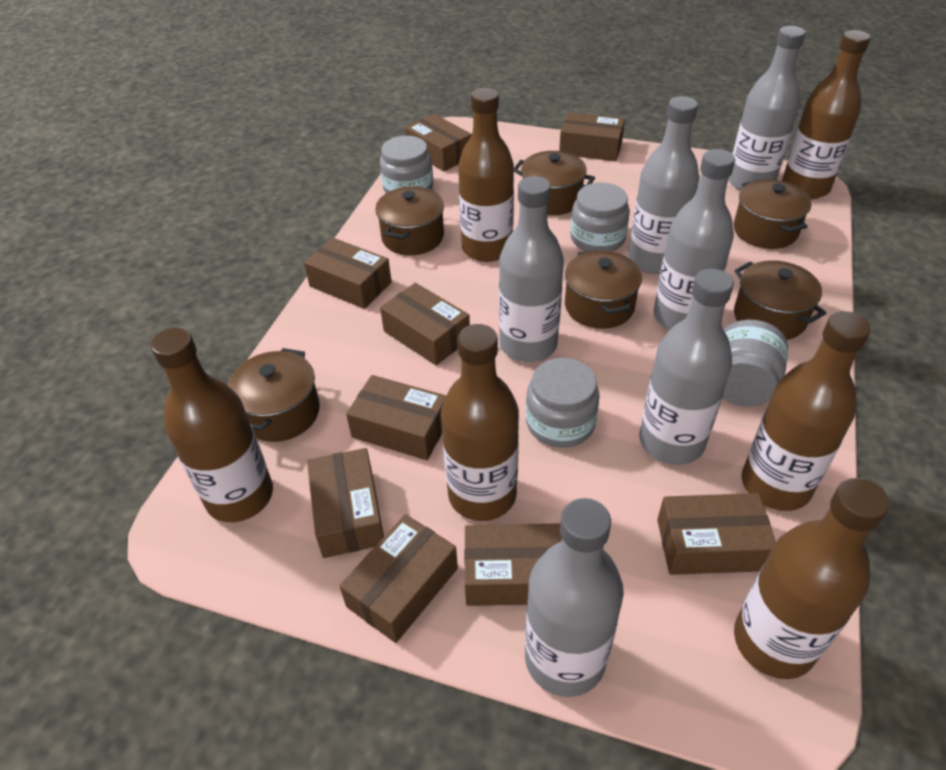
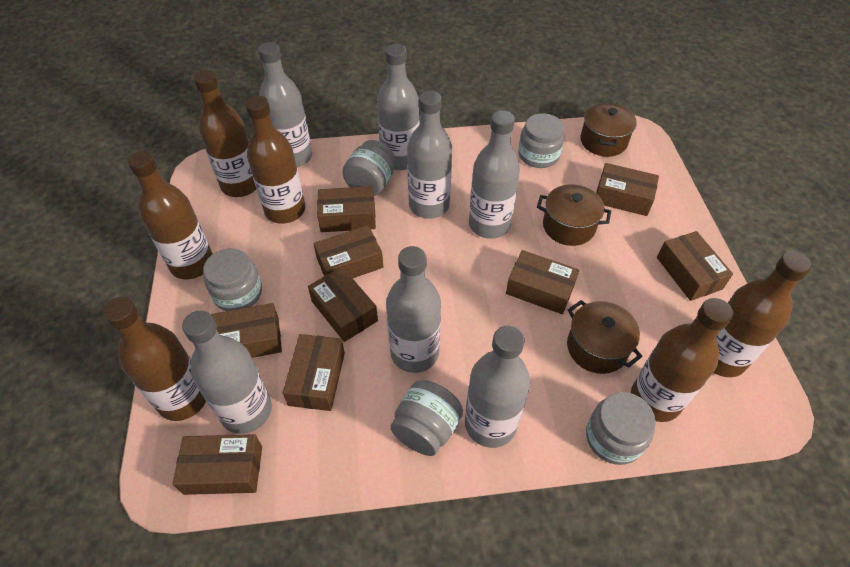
brown pot: 6 -> 3
grey bottle: 6 -> 7
grey jar: 4 -> 5

